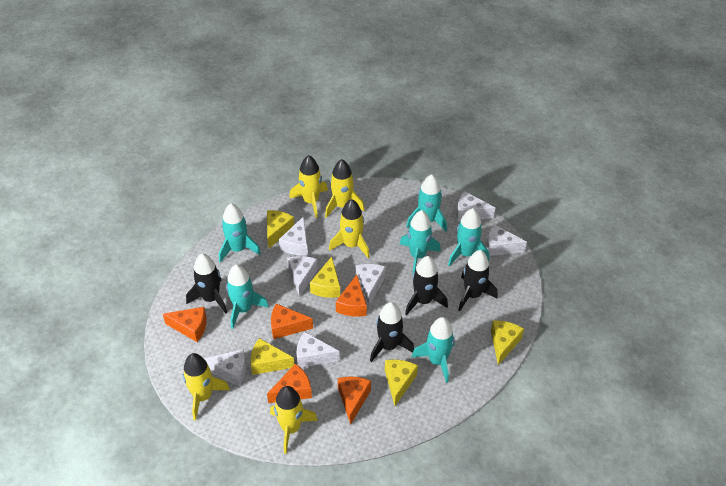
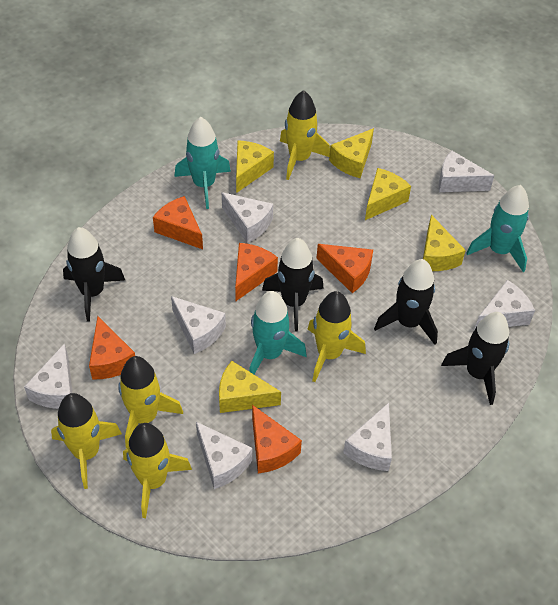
turquoise rocket: 6 -> 3

